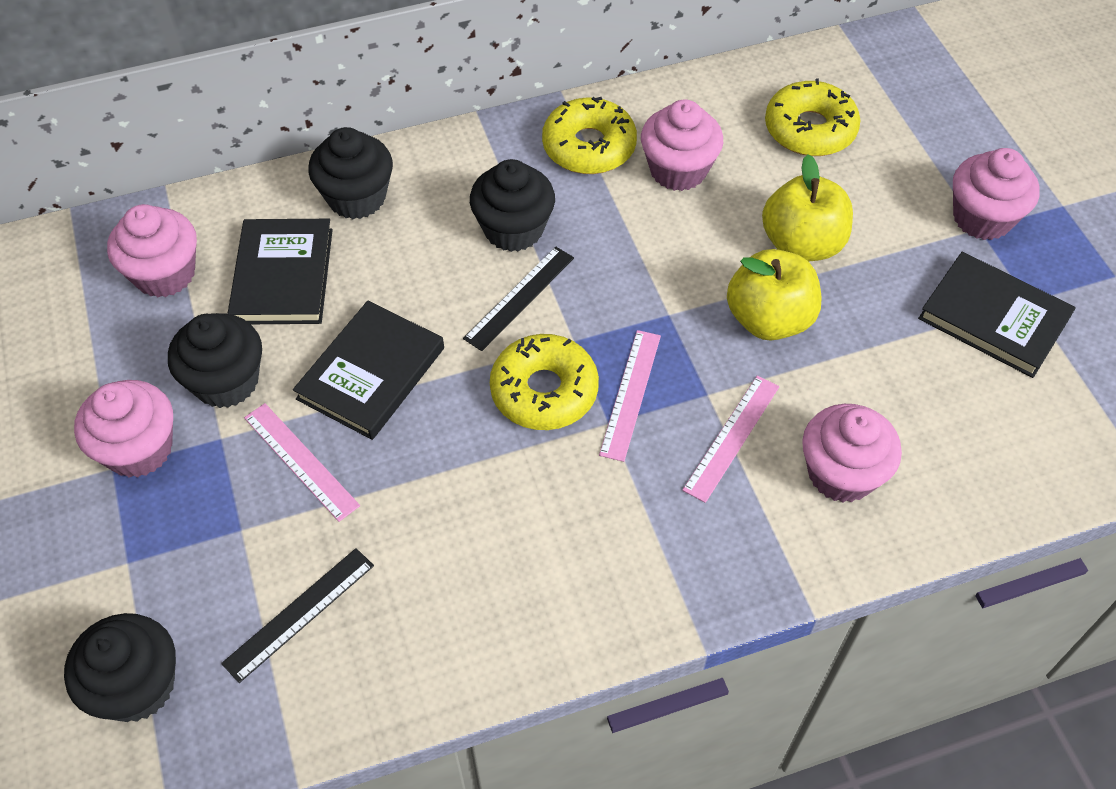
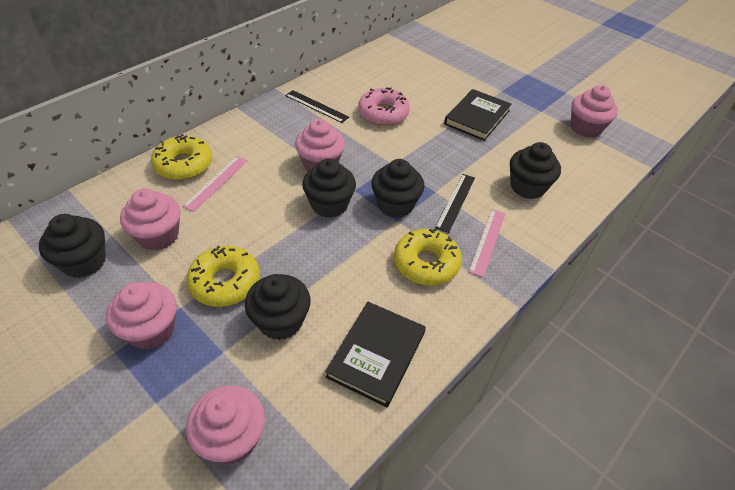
black book: 3 -> 2
black cupcake: 4 -> 5
pink donut: 0 -> 1
pink ruler: 3 -> 2
yellow apple: 2 -> 0

